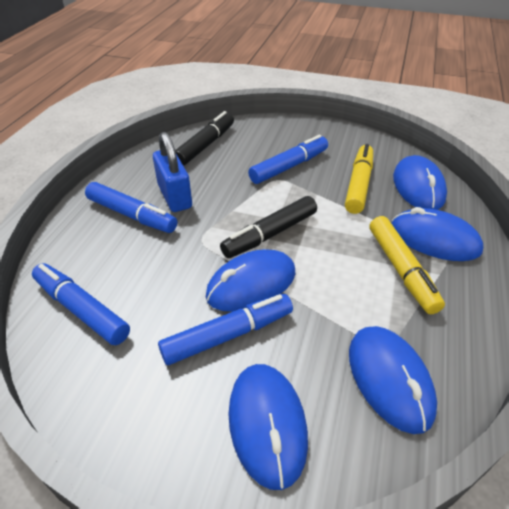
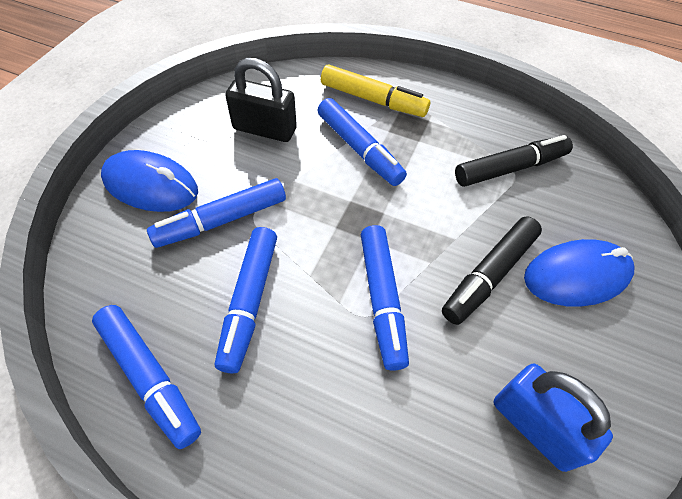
black padlock: 0 -> 1
blue marker: 4 -> 5
blue mouse: 5 -> 2
yellow marker: 2 -> 1

